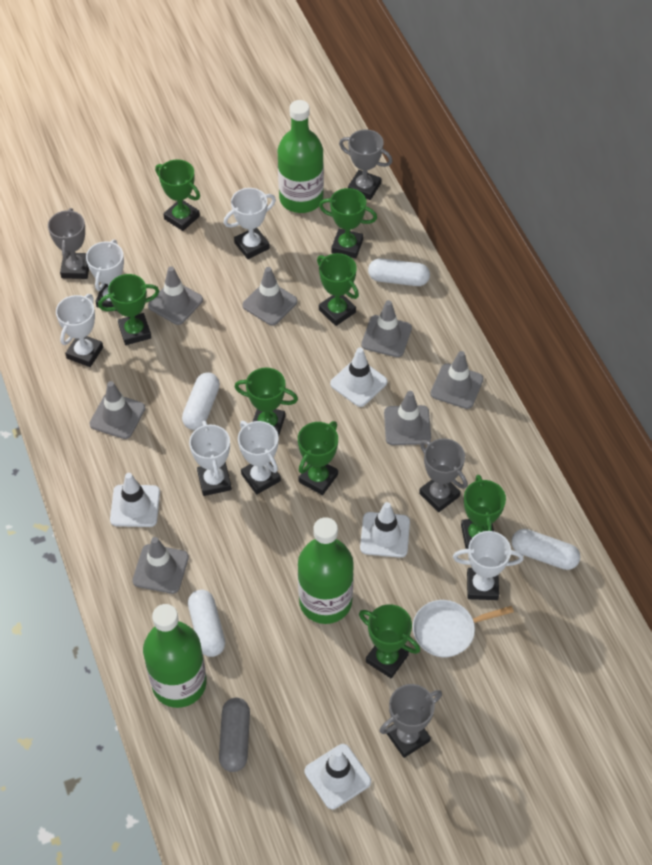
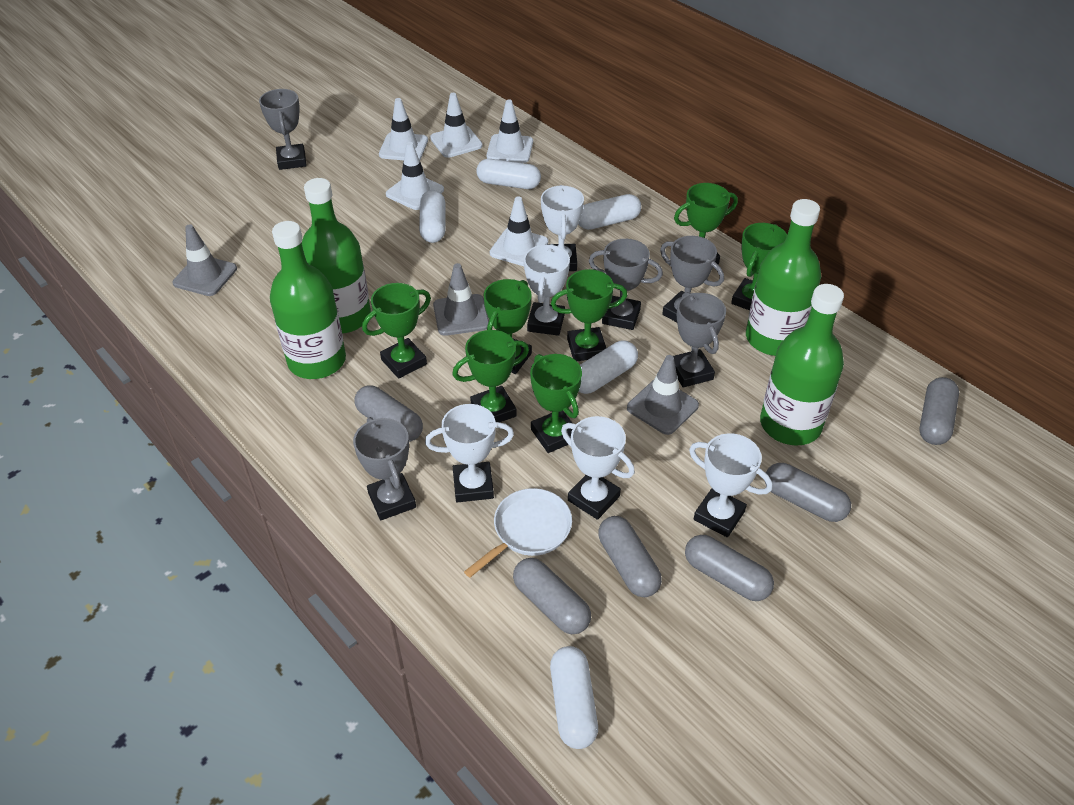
green bottle: 3 -> 4
green trophy: 8 -> 7
grey capsule: 1 -> 6
grey traffic cone: 7 -> 3
grey trophy: 4 -> 5
white capsule: 4 -> 5
white traffic cone: 4 -> 5
white trophy: 6 -> 5

